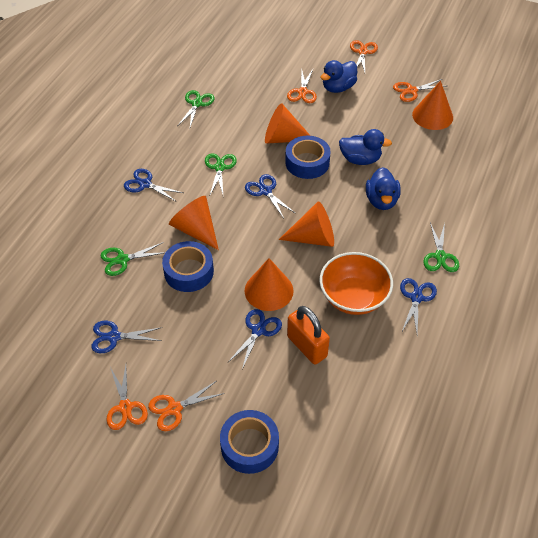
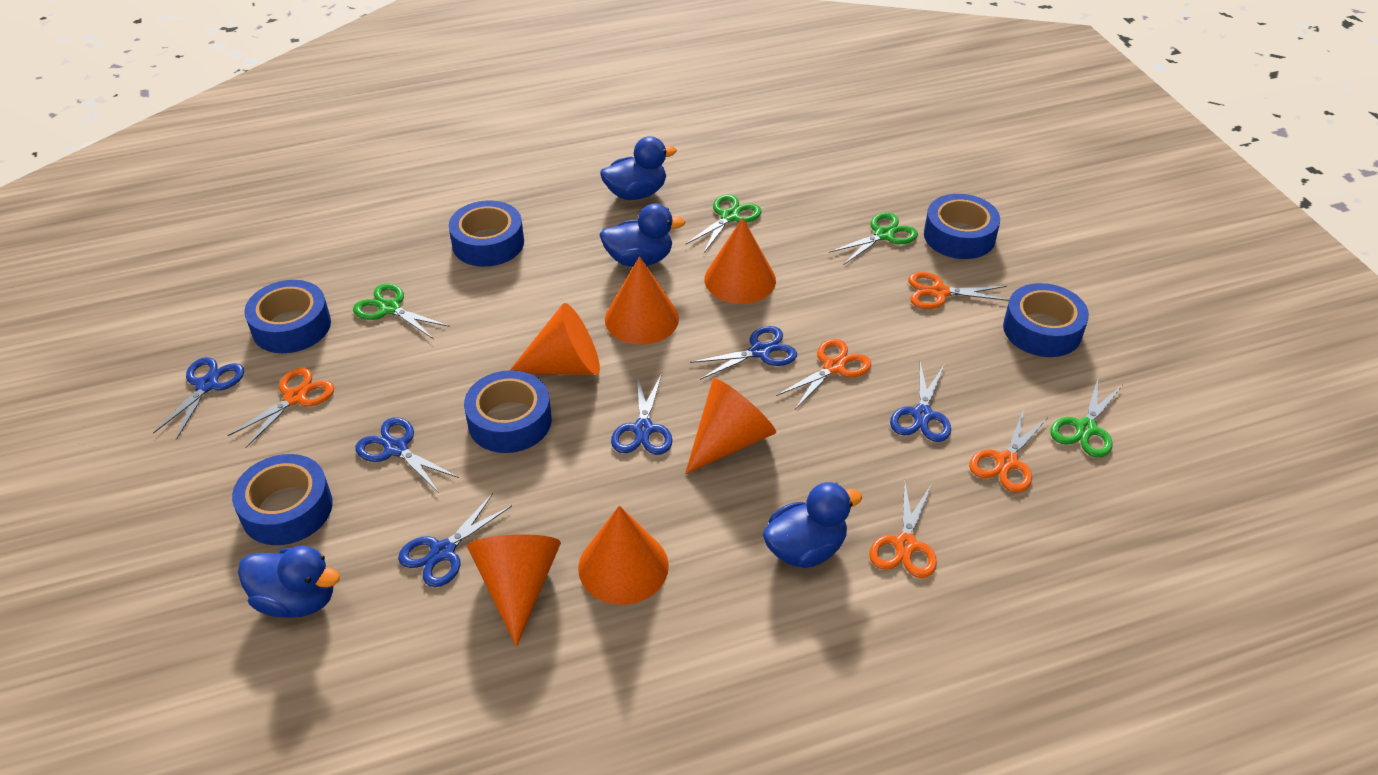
blue duck: 3 -> 4
blue scissors: 5 -> 6
blue tape: 3 -> 6
orange bowl: 1 -> 0
orange cone: 5 -> 6
orange padlock: 1 -> 0

